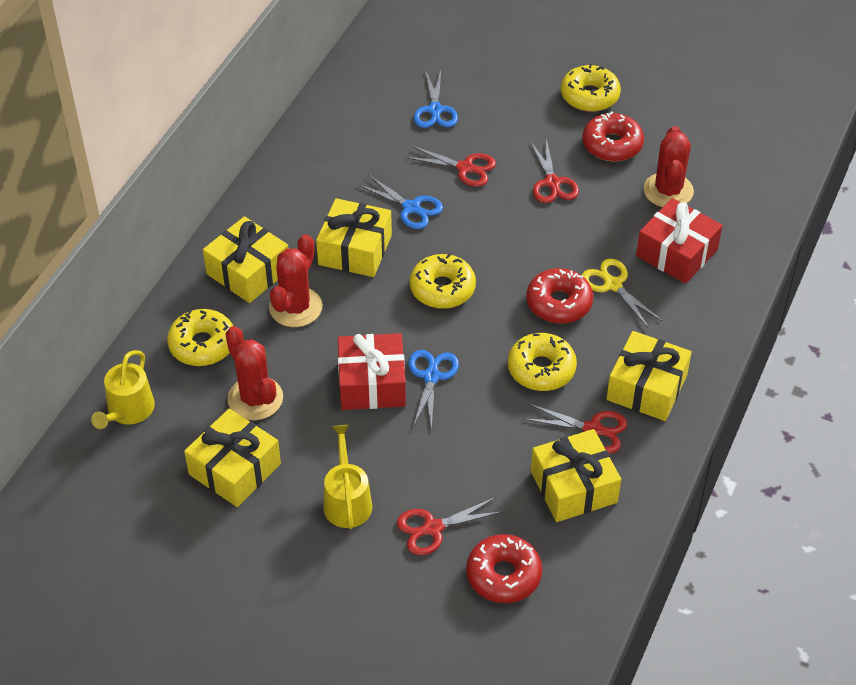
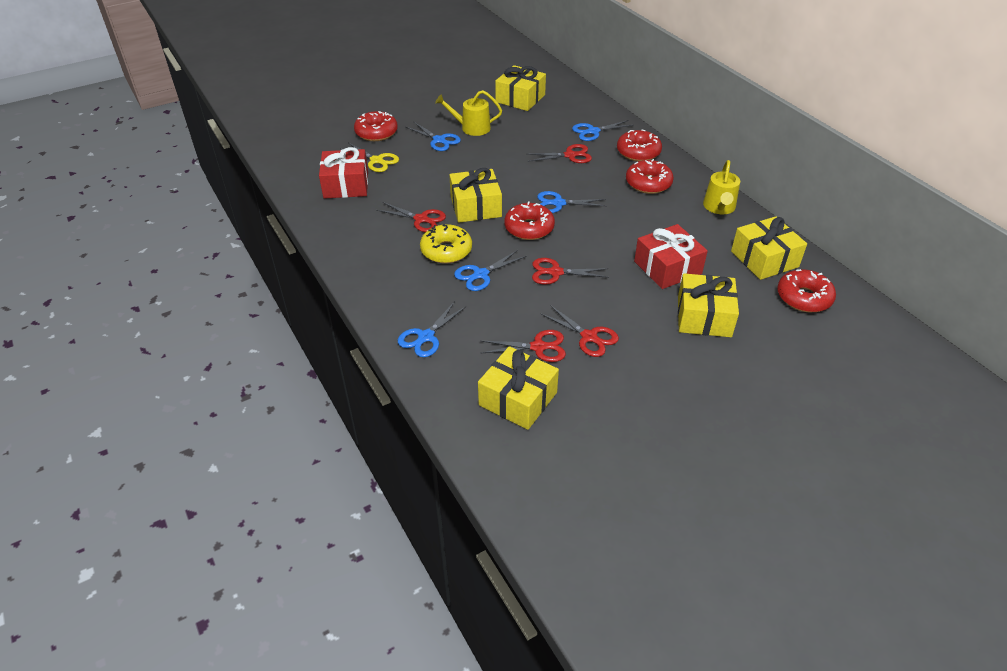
blue scissors: 3 -> 5
red cactus: 3 -> 0
red donut: 3 -> 5
red scissors: 4 -> 5
yellow donut: 4 -> 1

